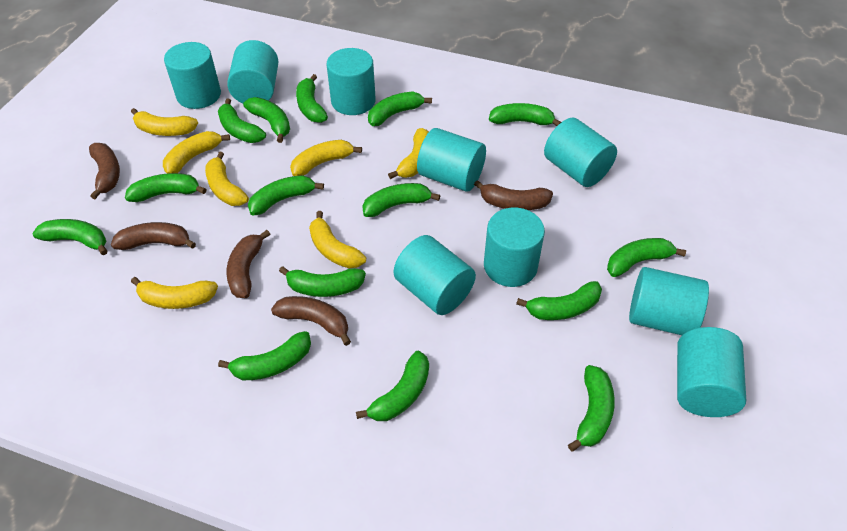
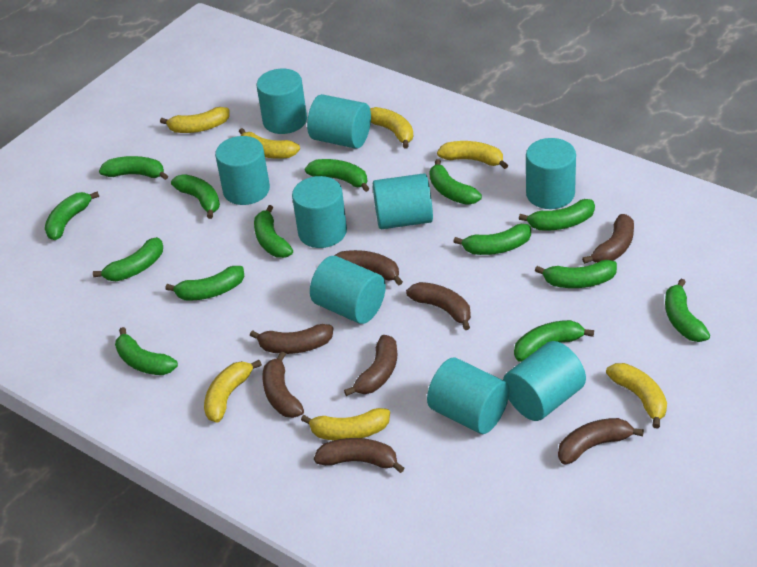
brown banana: 5 -> 8
green banana: 15 -> 14

